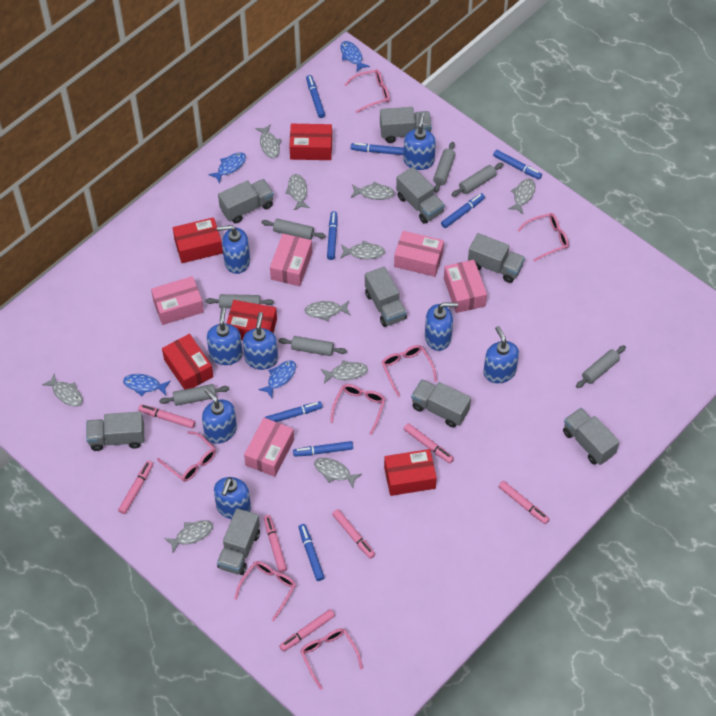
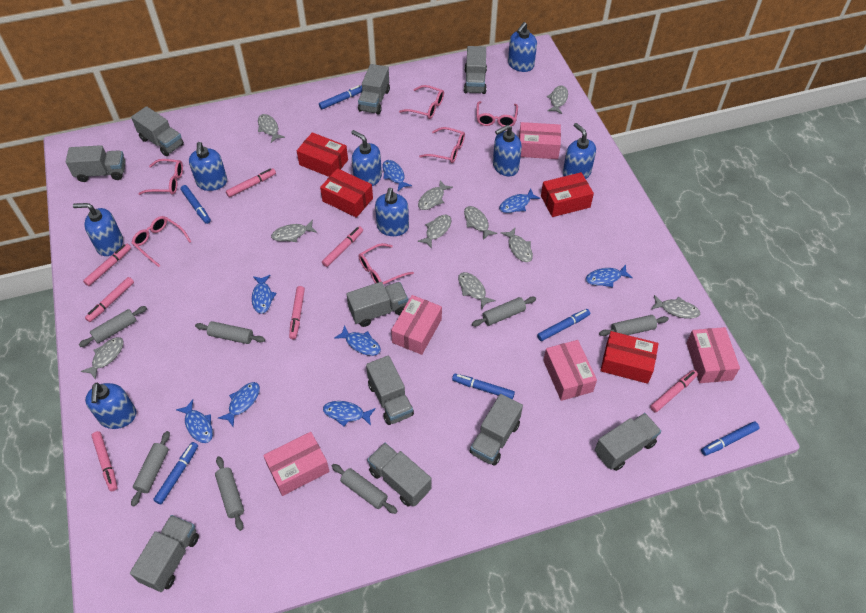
blue fish: 4 -> 8
blue marker: 8 -> 6
grey truck: 9 -> 10
pink glasses: 7 -> 6
red box: 5 -> 4

